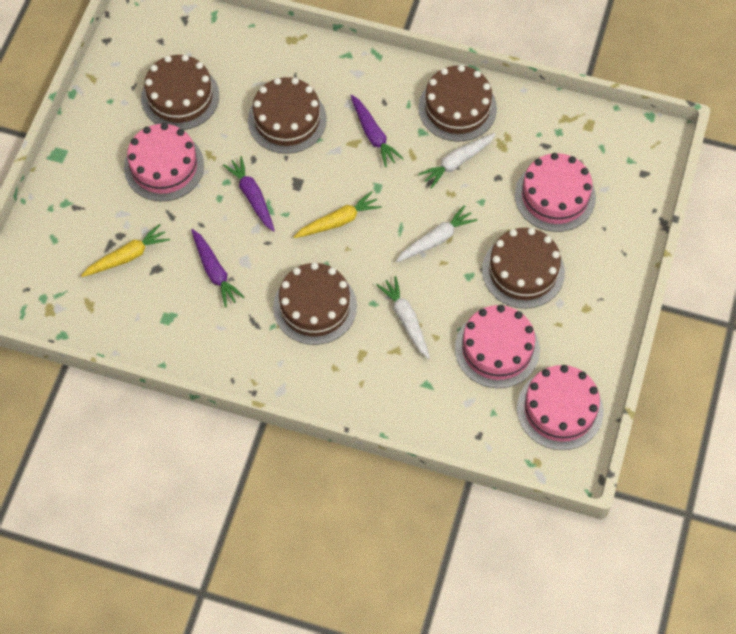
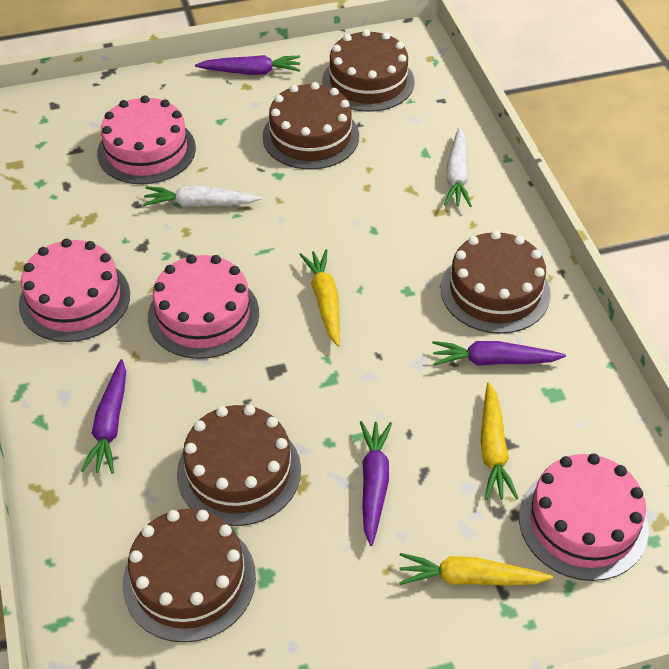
purple carrot: 3 -> 4
white carrot: 3 -> 2
yellow carrot: 2 -> 3

